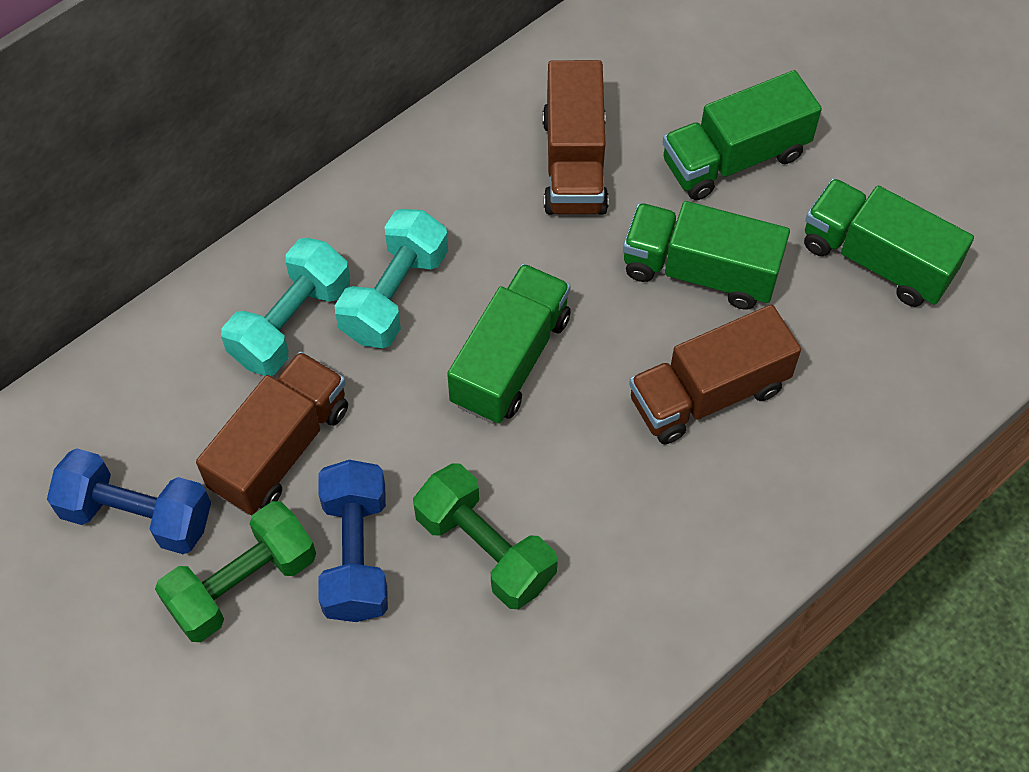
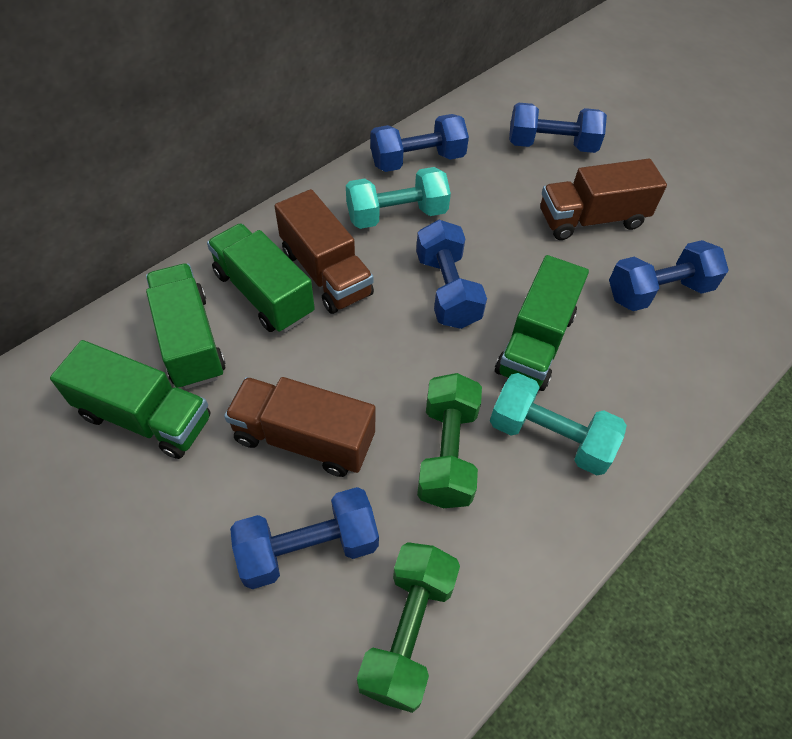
blue dumbbell: 2 -> 5

